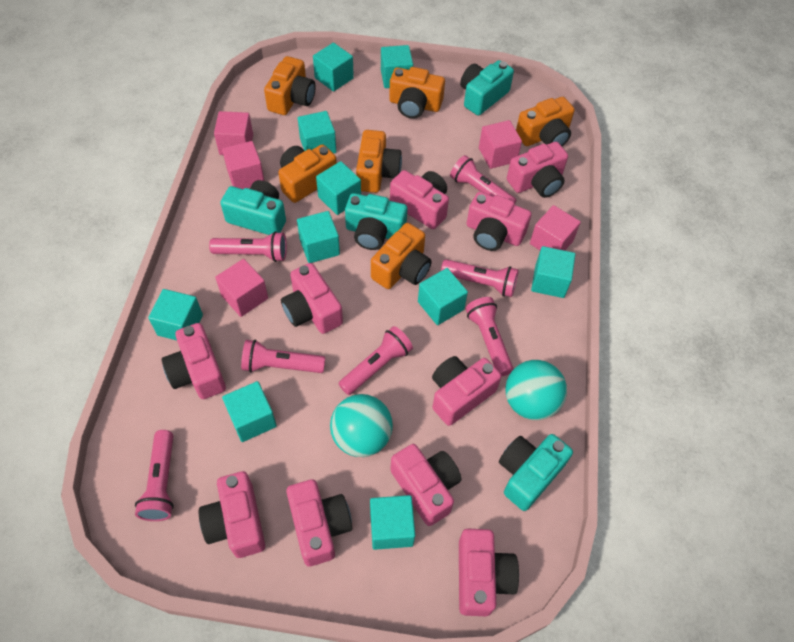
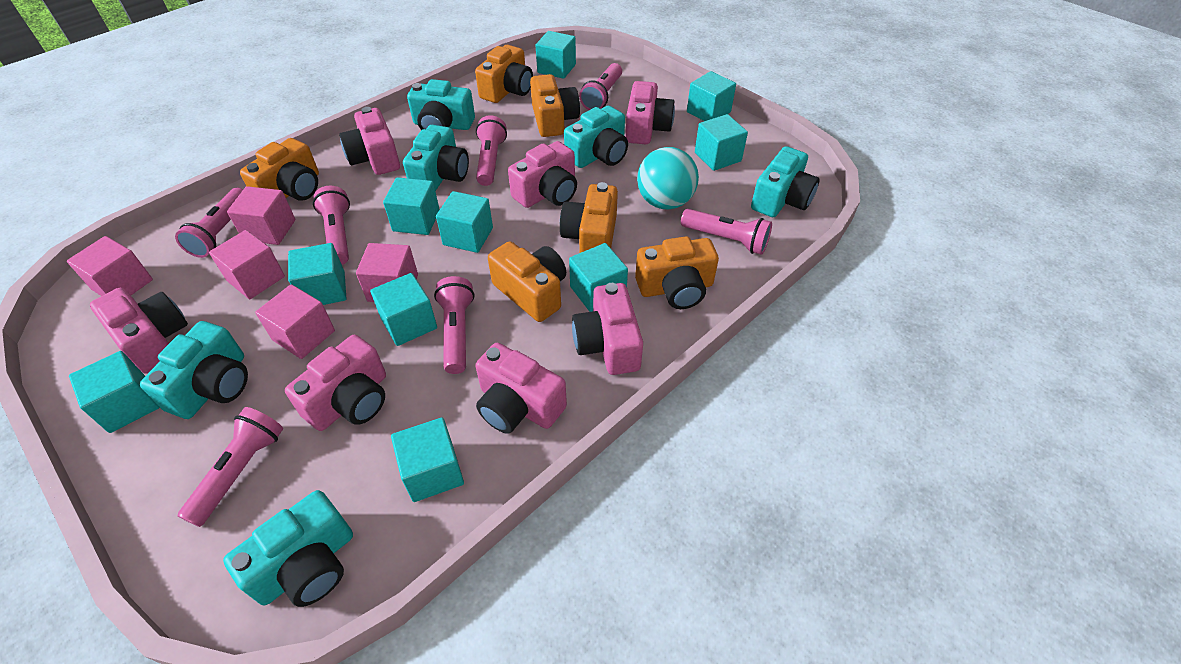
pink camera: 10 -> 7
turquoise ball: 2 -> 1
turquoise camera: 4 -> 6

